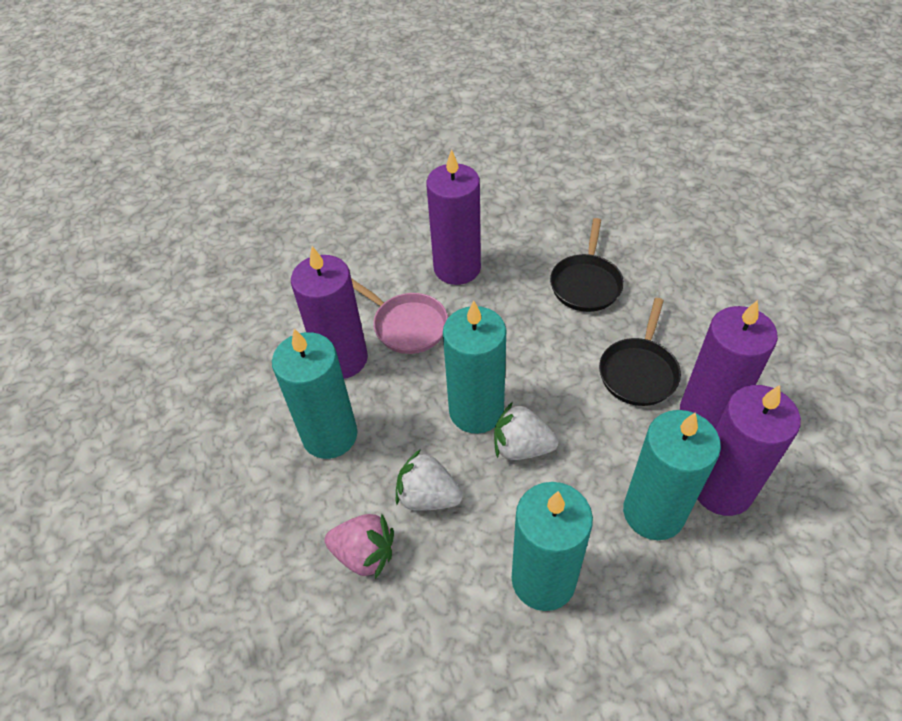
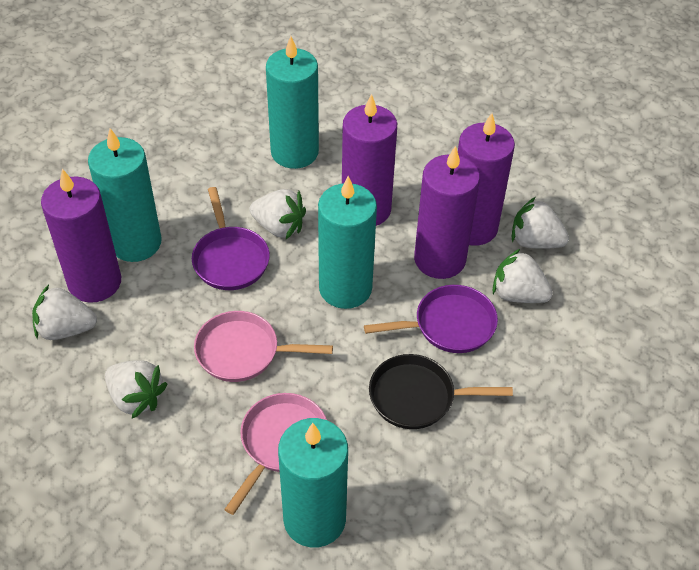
black pan: 2 -> 1
pink pan: 1 -> 2
pink strawberry: 1 -> 0
purple pan: 0 -> 2
white strawberry: 2 -> 5

